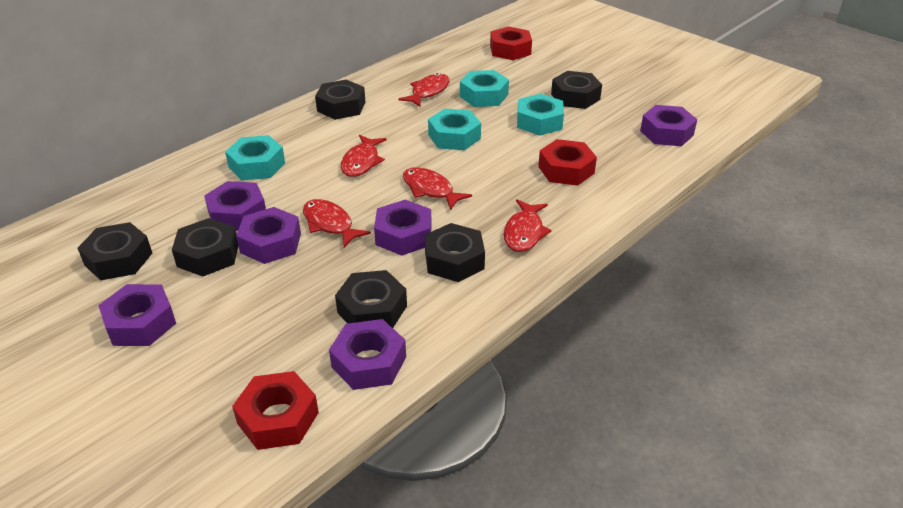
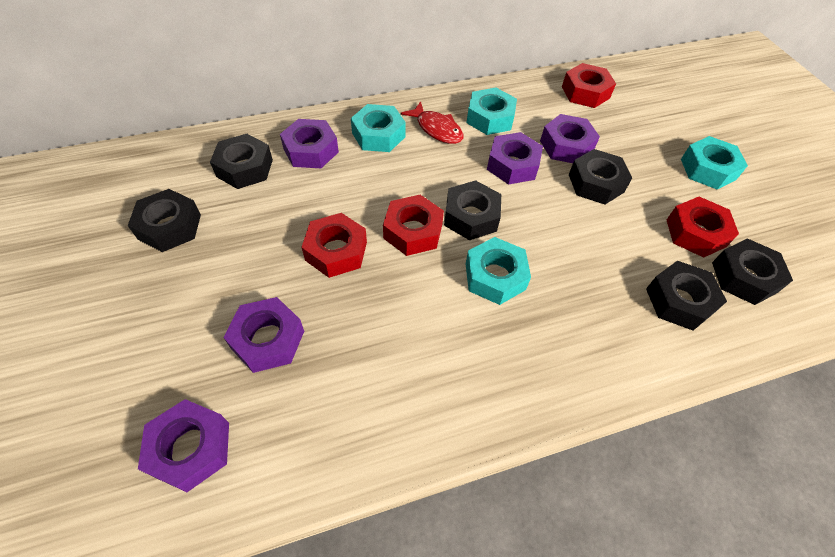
purple nut: 6 -> 5
red fish: 5 -> 1
red nut: 3 -> 4

